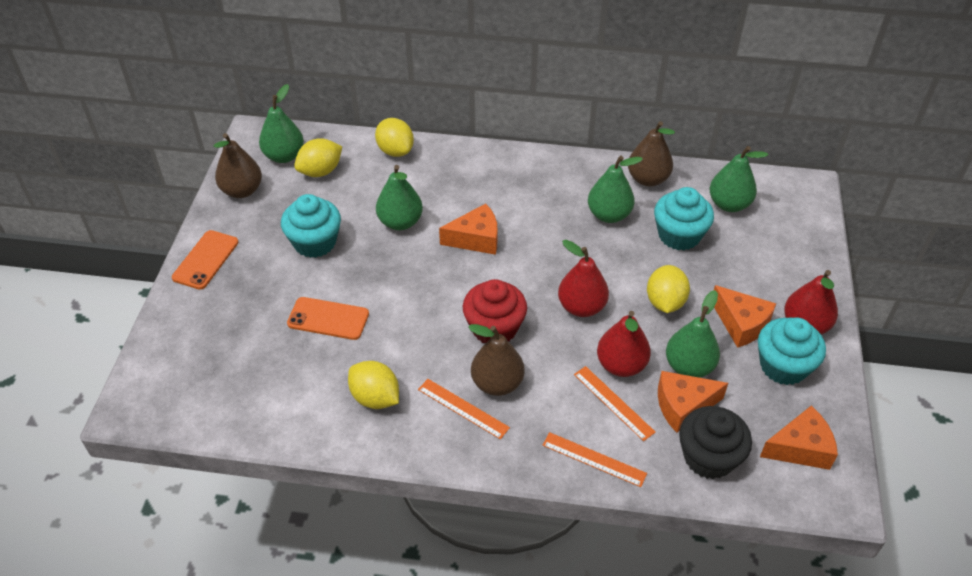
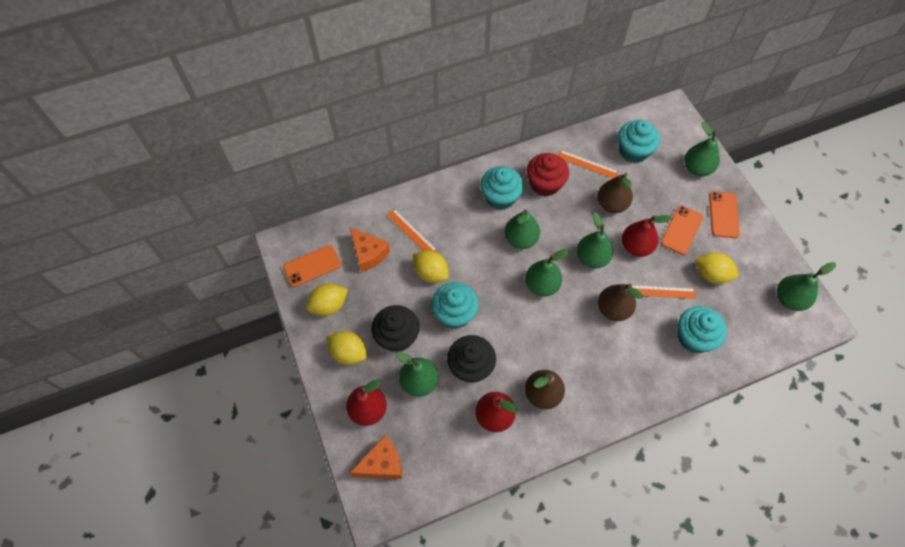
black cupcake: 1 -> 2
green pear: 5 -> 6
orange cheese: 4 -> 2
orange phone: 2 -> 3
turquoise cupcake: 3 -> 4

